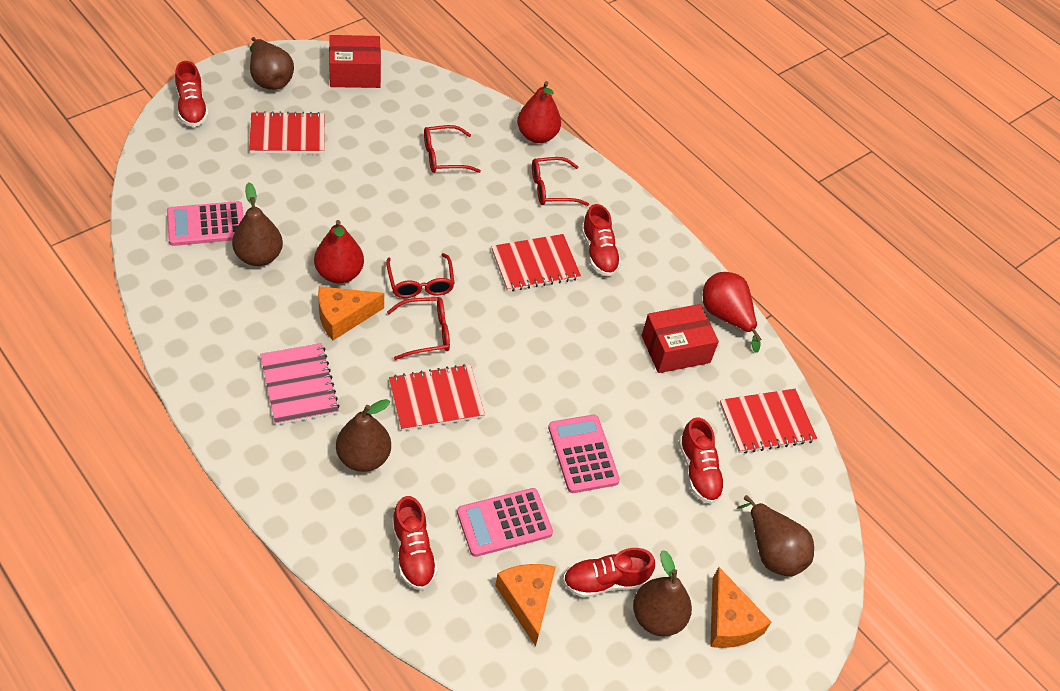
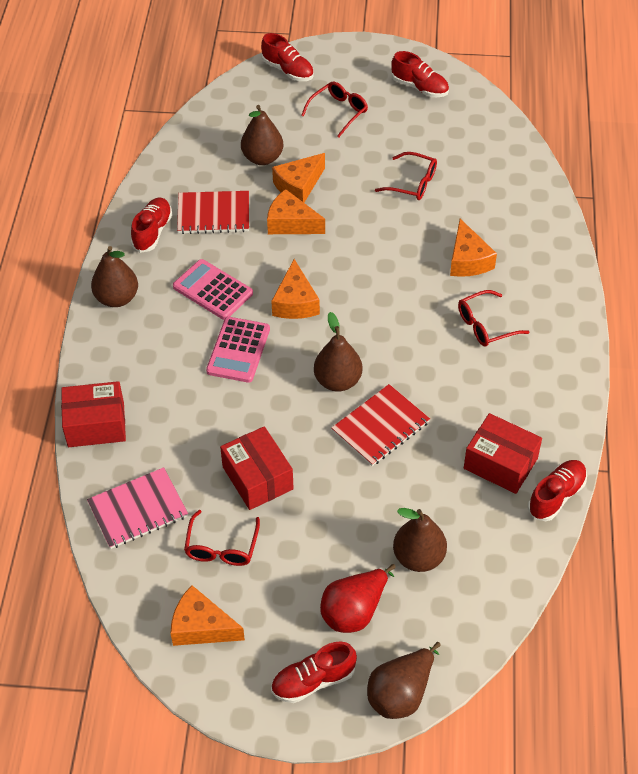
orange cheese: 3 -> 5
pink calculator: 3 -> 2
red box: 2 -> 3
red notebook: 4 -> 2
red pear: 3 -> 1

